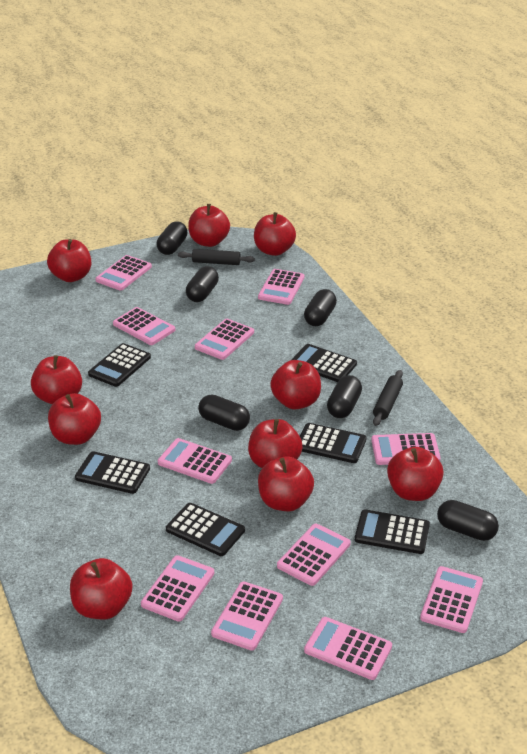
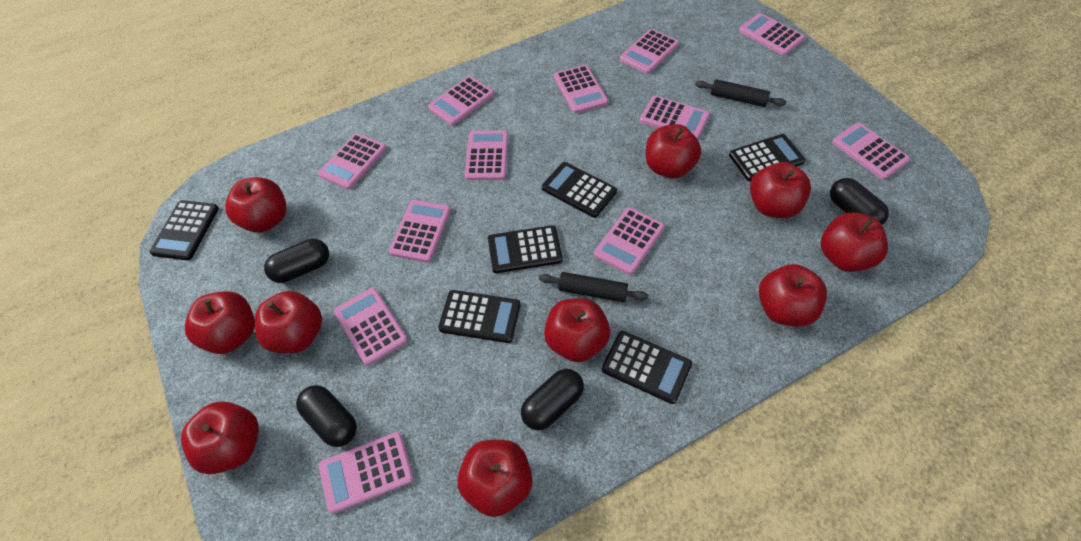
black capsule: 6 -> 4
pink calculator: 11 -> 12

